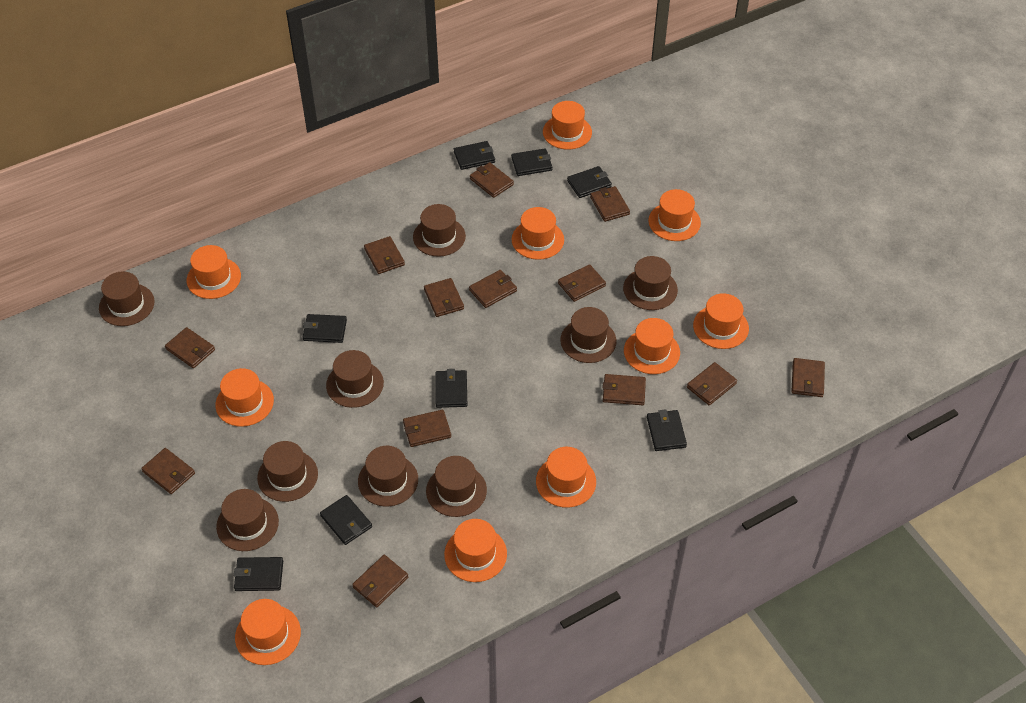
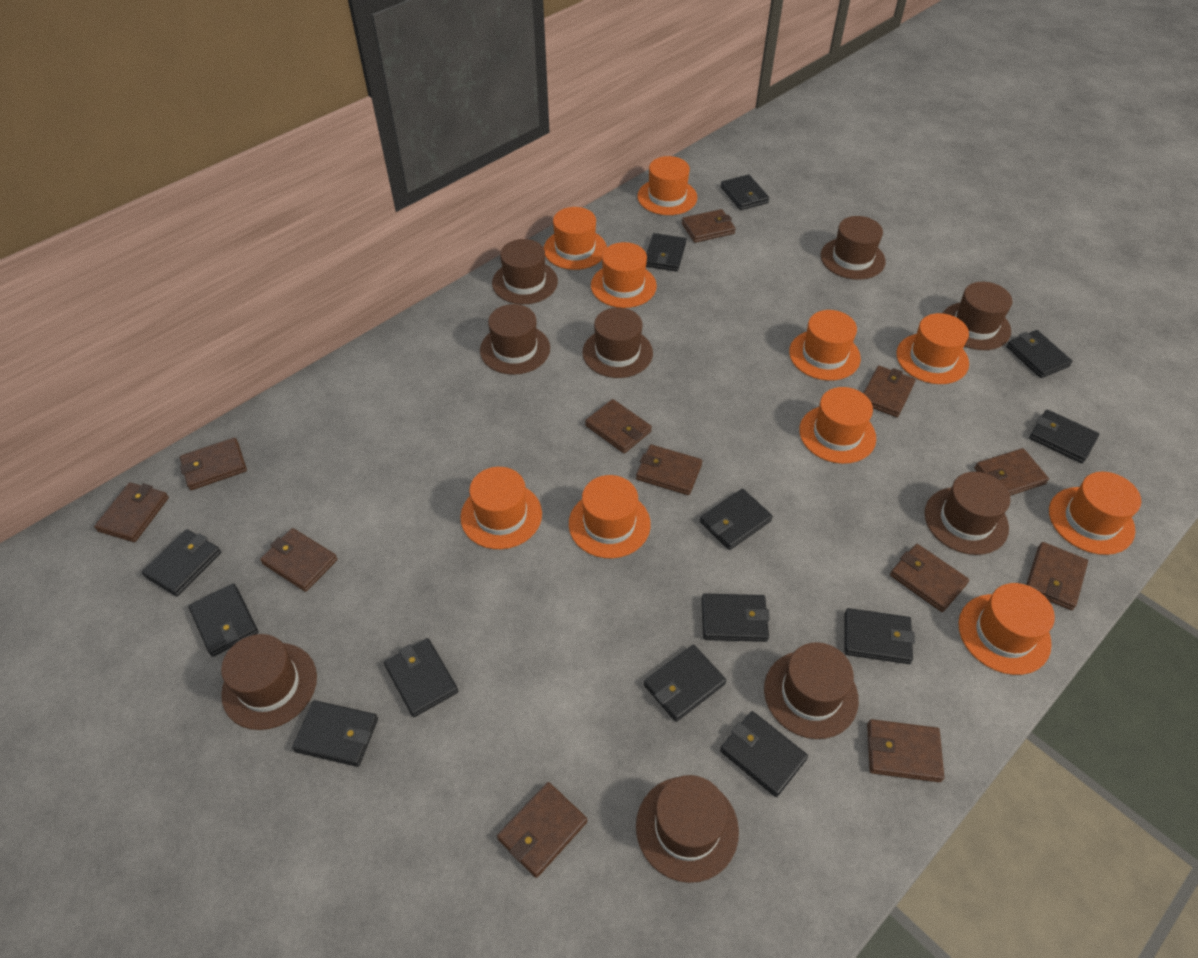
black wallet: 8 -> 13
brown wallet: 13 -> 12

